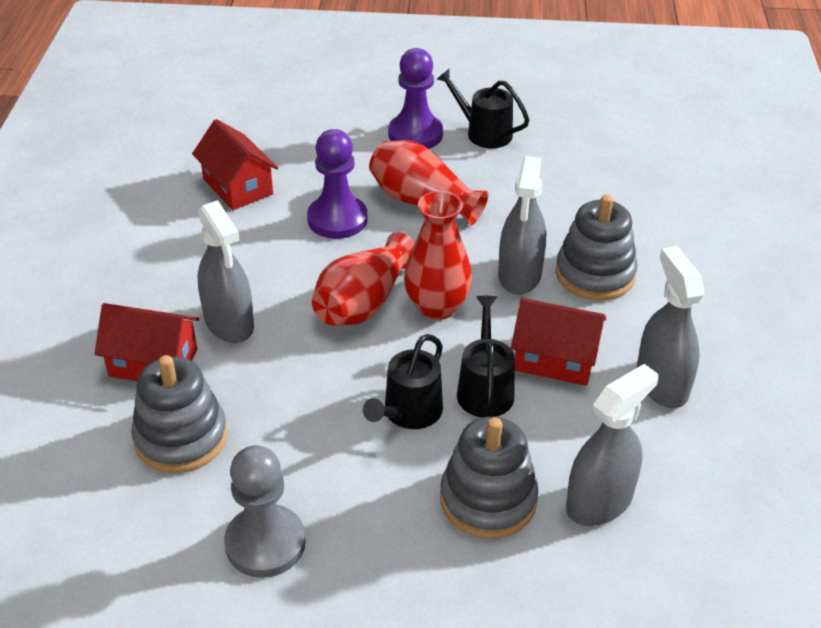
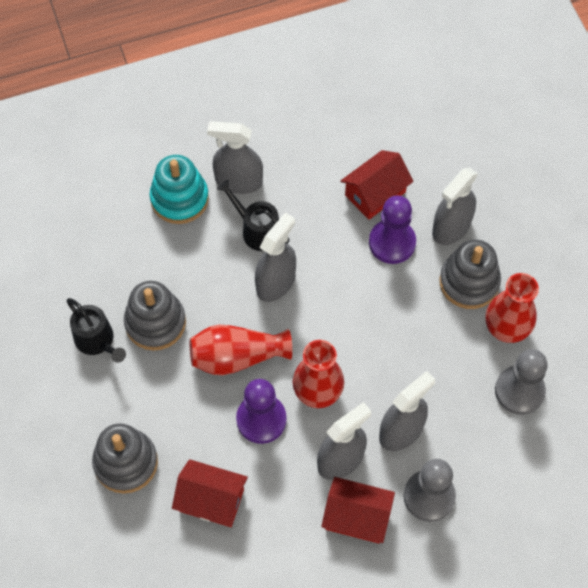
black watering can: 3 -> 2
grey pawn: 1 -> 2
grey spray bottle: 4 -> 5
turquoise stacking toy: 0 -> 1

